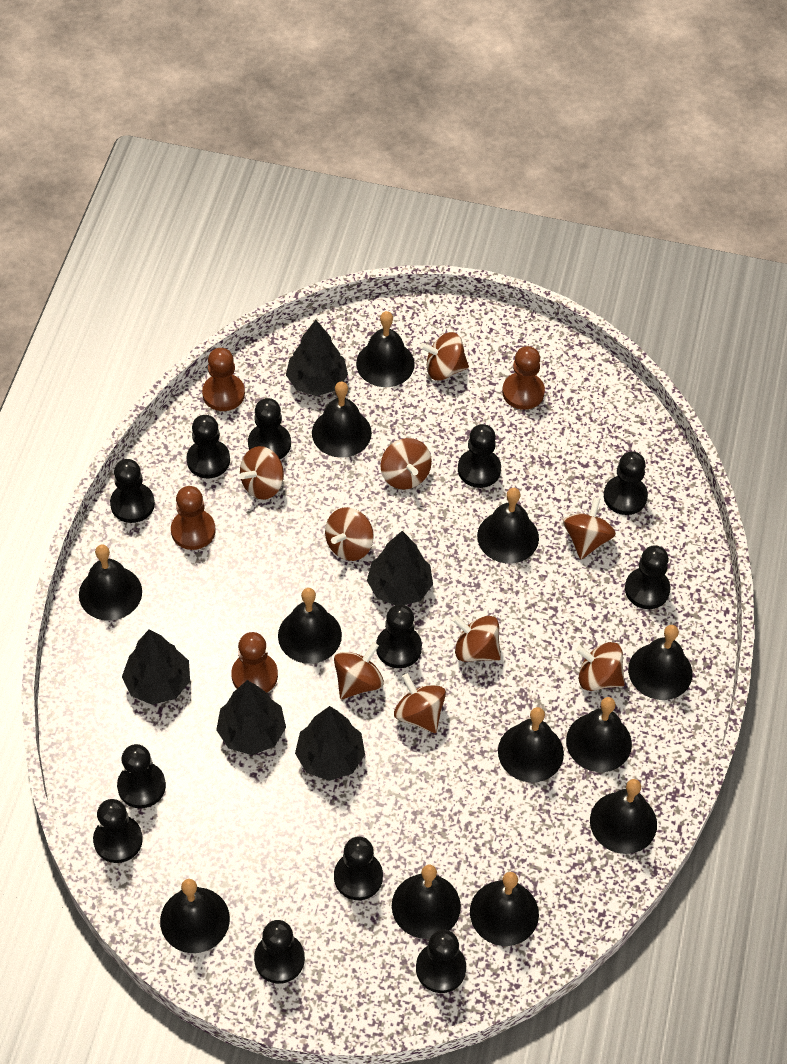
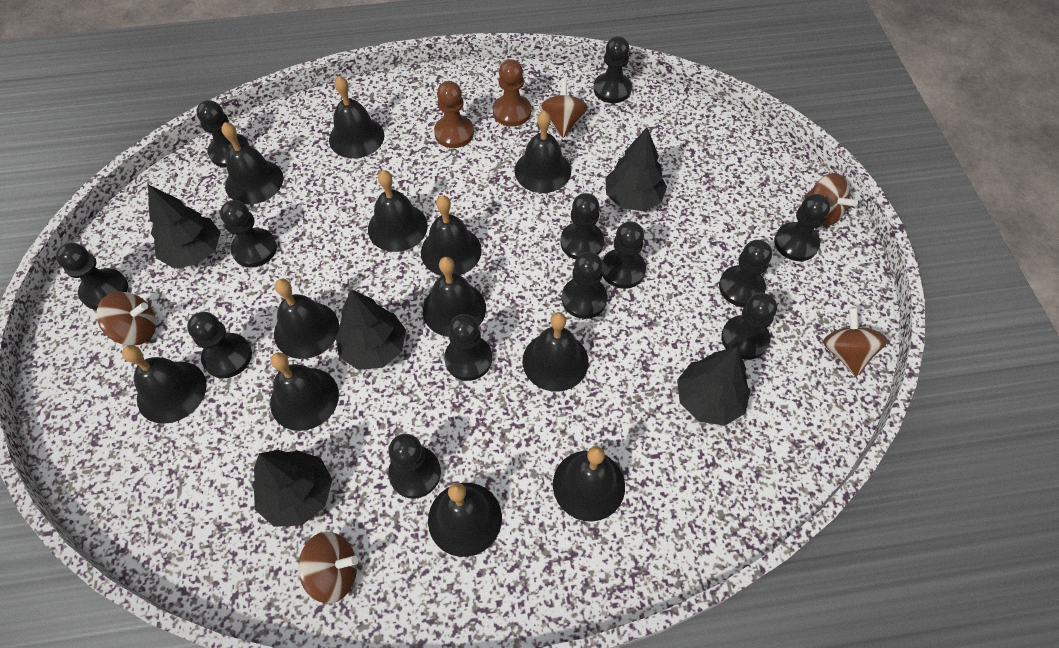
black pawn: 12 -> 13
brown pawn: 4 -> 2
brown spinning top: 9 -> 5

